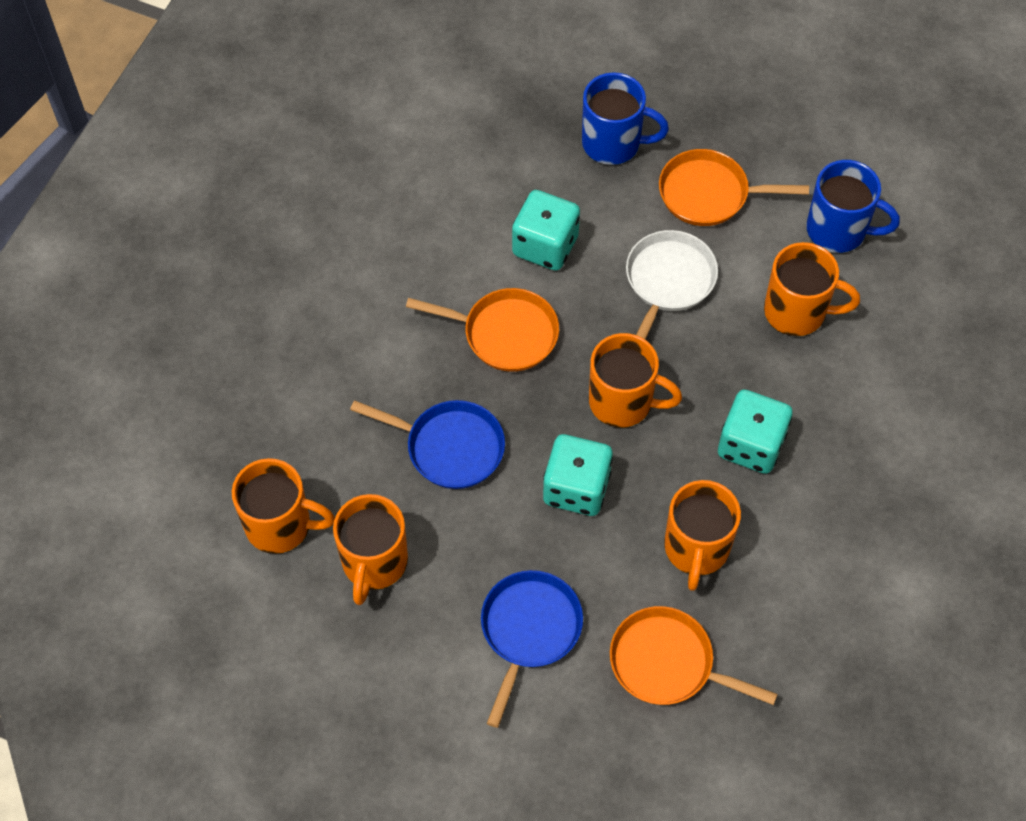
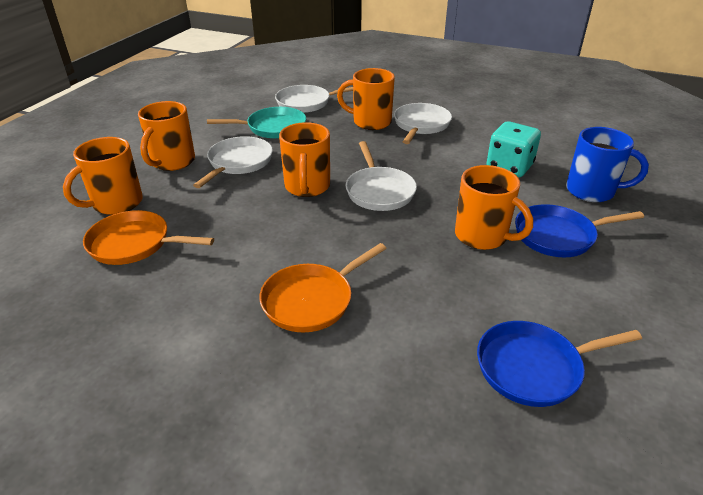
blue mug: 2 -> 1
orange pan: 3 -> 2
turquoise dice: 3 -> 1
turquoise pan: 0 -> 1
white pan: 1 -> 4

